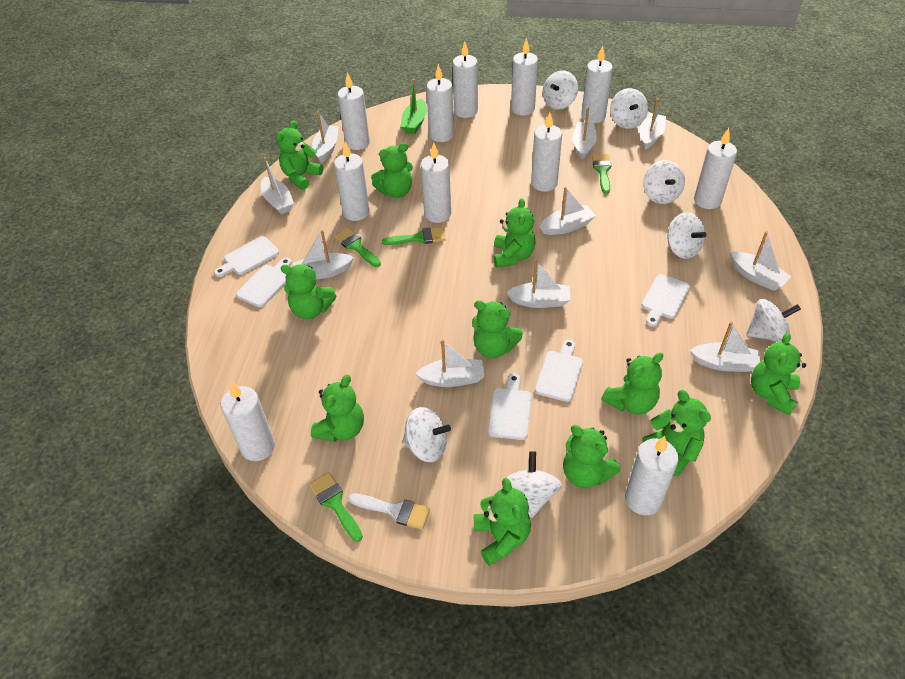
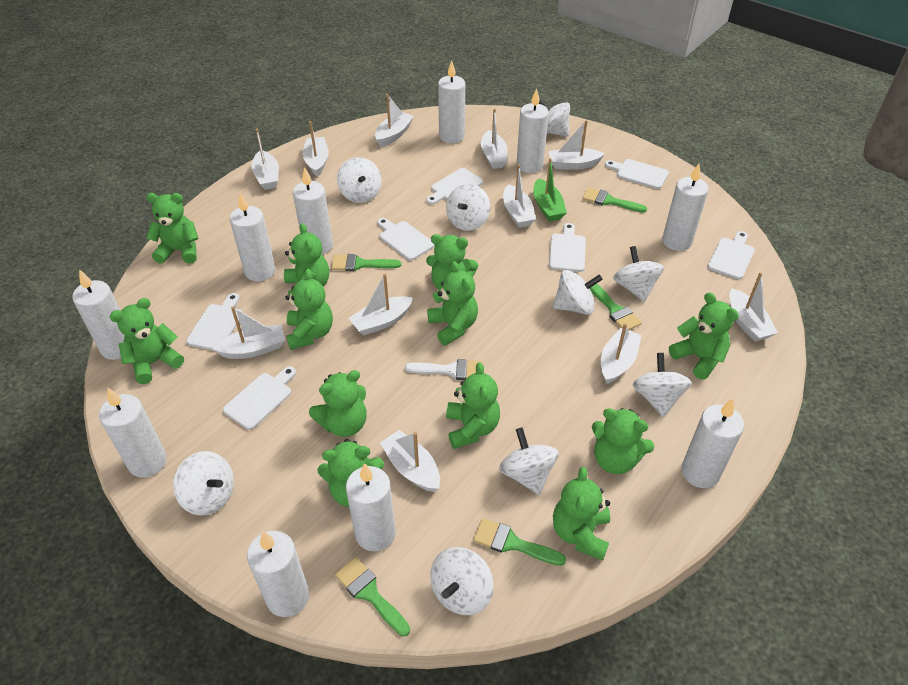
green brush: 4 -> 5
green teddy bear: 11 -> 12
white boat: 10 -> 11
white candle: 11 -> 10
white cutting board: 5 -> 7
white spinning top: 7 -> 9

